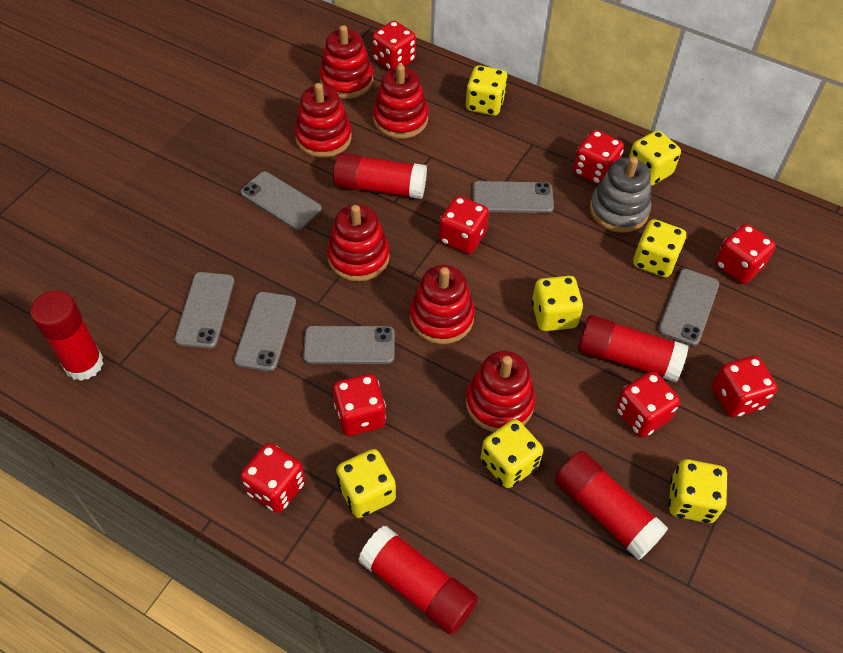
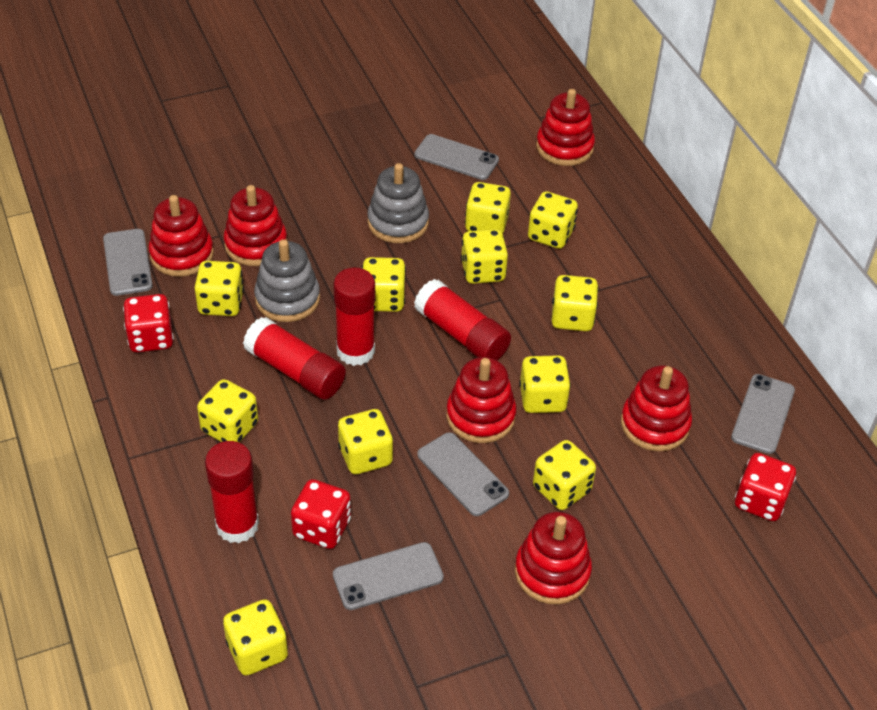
grey phone: 6 -> 5
grey stacking toy: 1 -> 2
red dice: 8 -> 3
red glue stick: 5 -> 4
yellow dice: 7 -> 11

